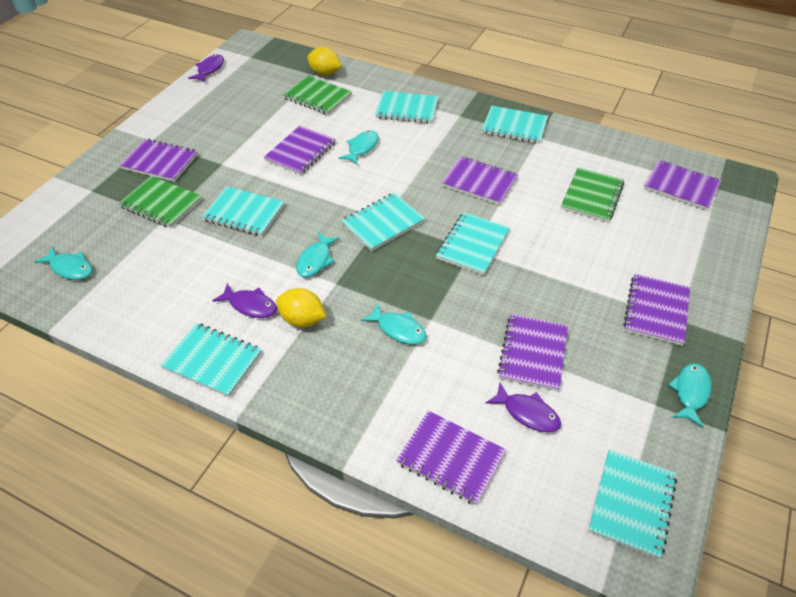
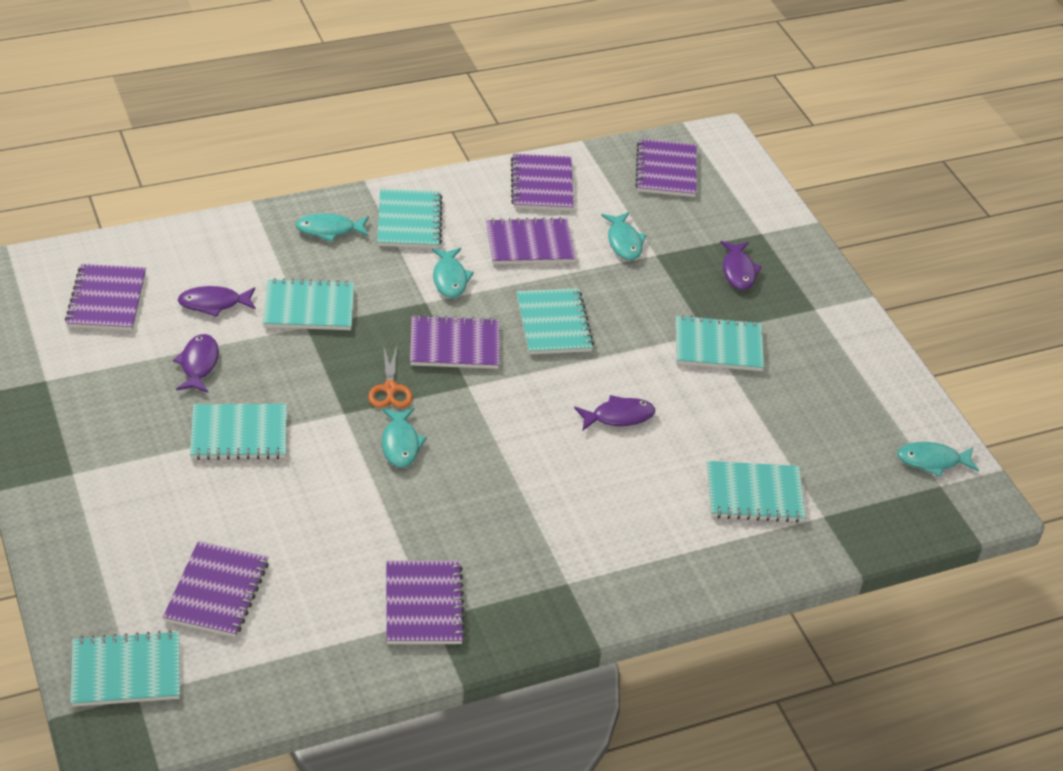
green notebook: 3 -> 0
orange scissors: 0 -> 1
purple fish: 3 -> 4
yellow lemon: 2 -> 0

